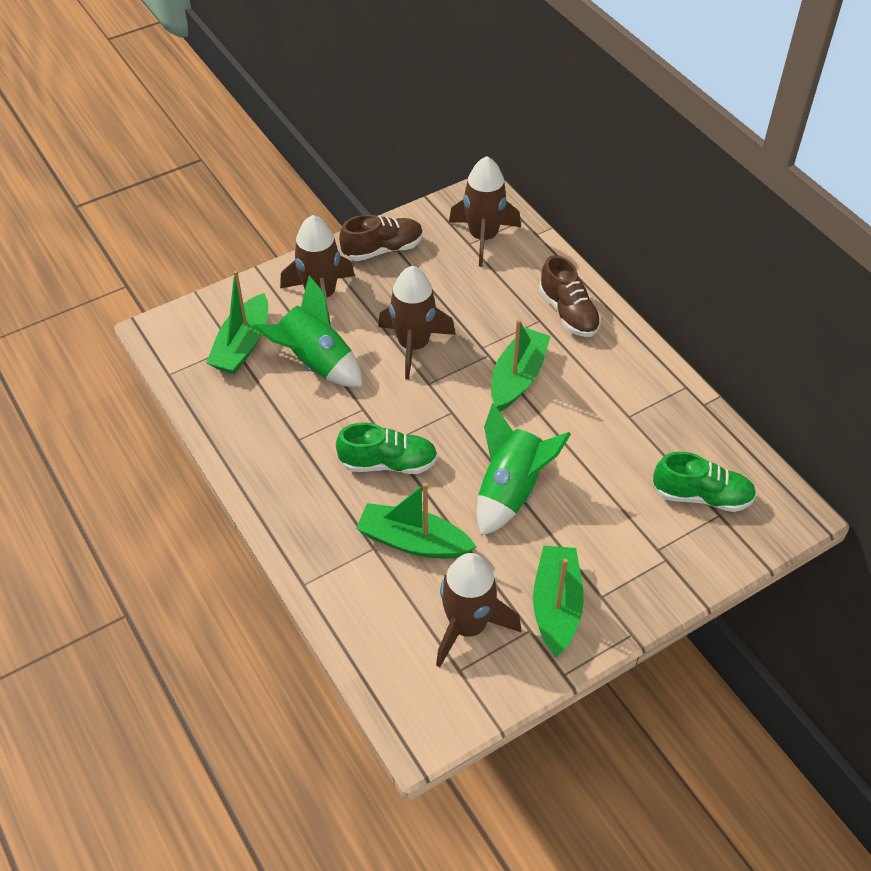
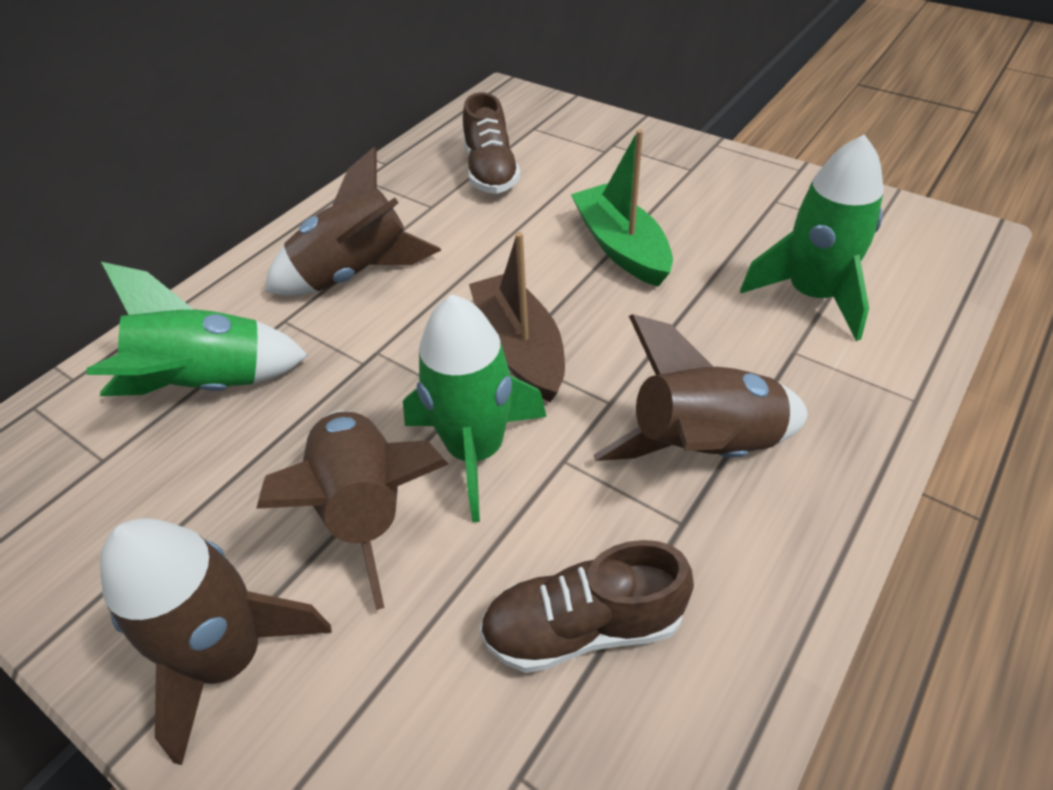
brown boat: 0 -> 1
green boat: 4 -> 1
green rocket: 2 -> 3
green shoe: 2 -> 0

